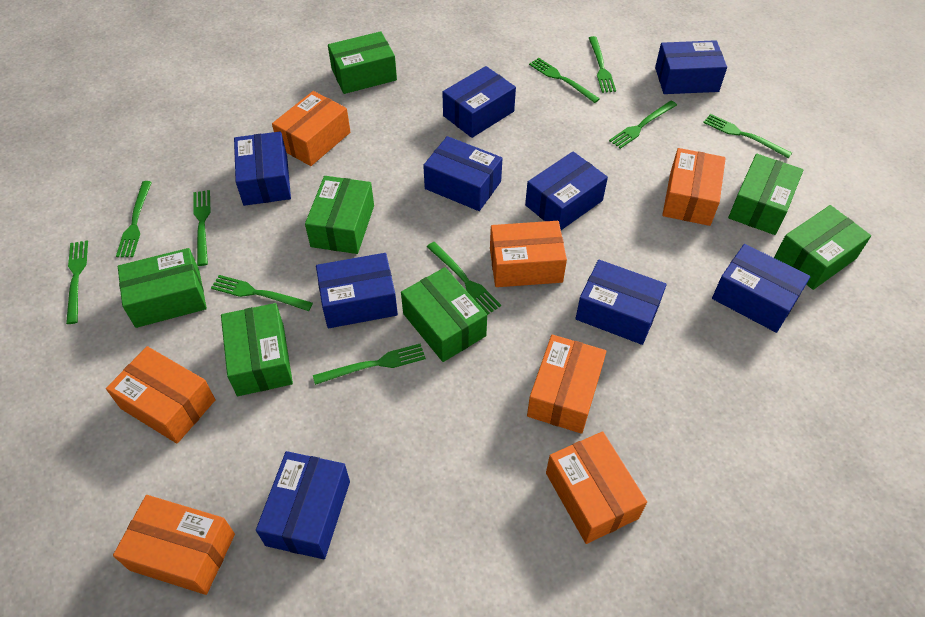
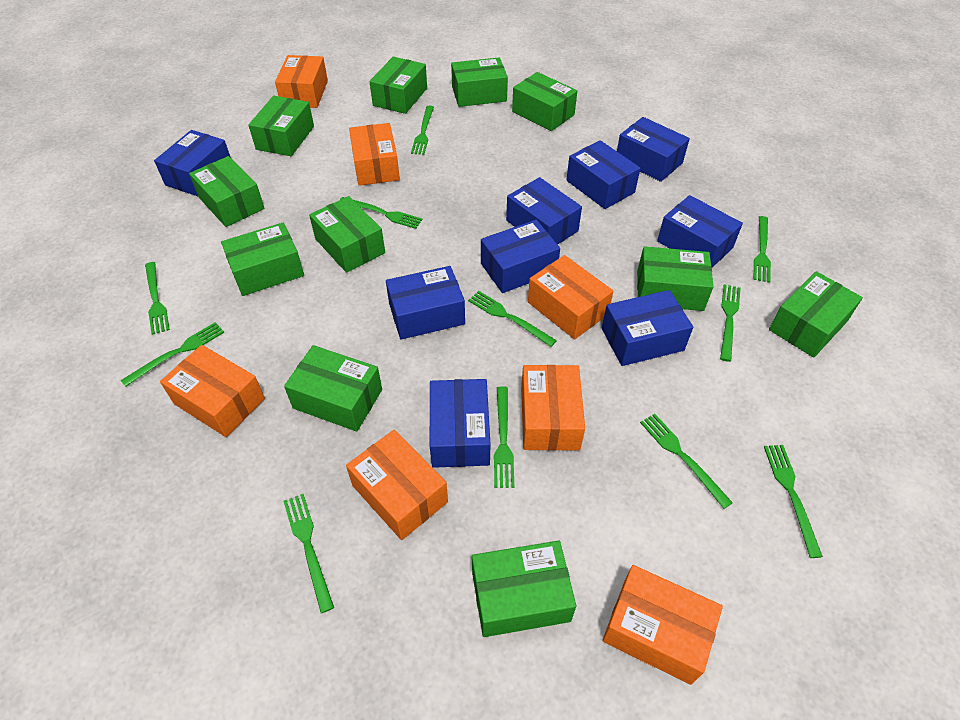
green box: 7 -> 11
green fork: 10 -> 11

